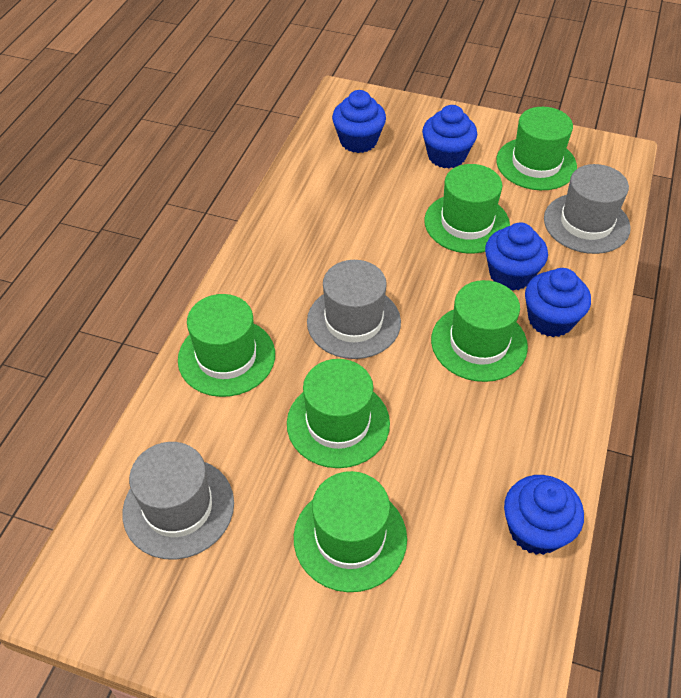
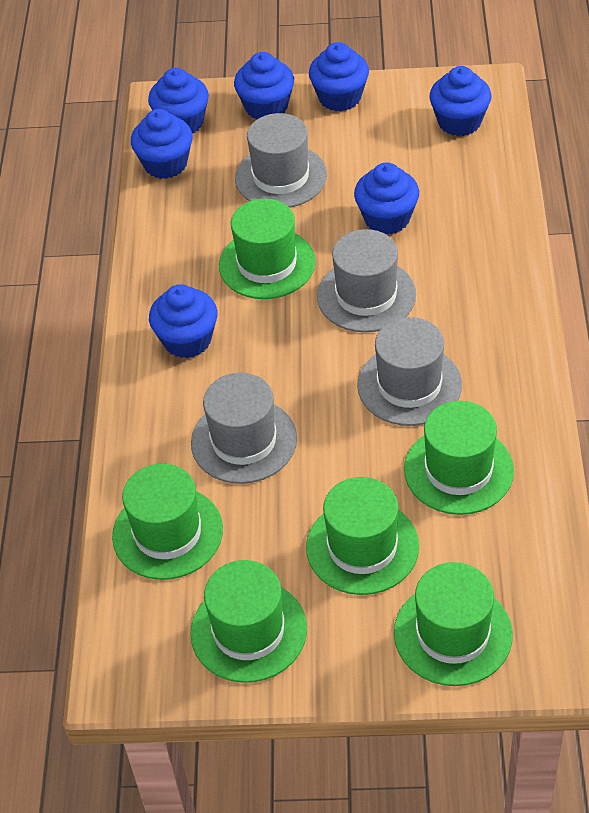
blue cupcake: 5 -> 7
grey hat: 3 -> 4

